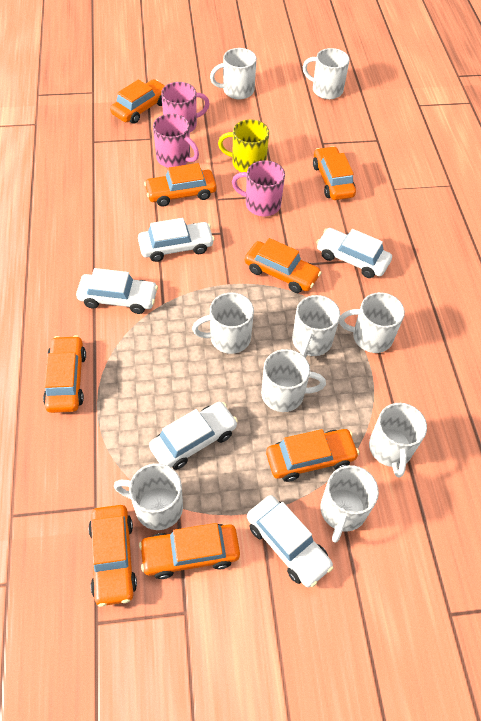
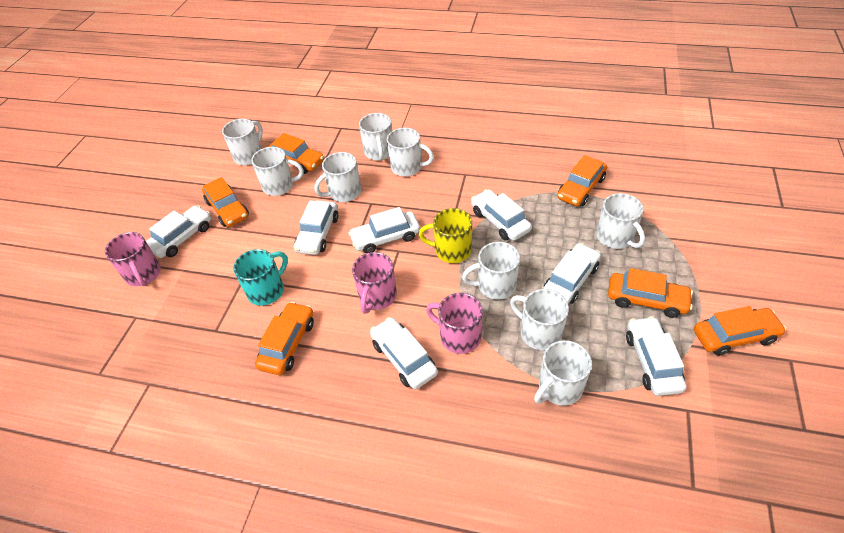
orange car: 8 -> 6
turquoise mug: 0 -> 1
white car: 5 -> 7

